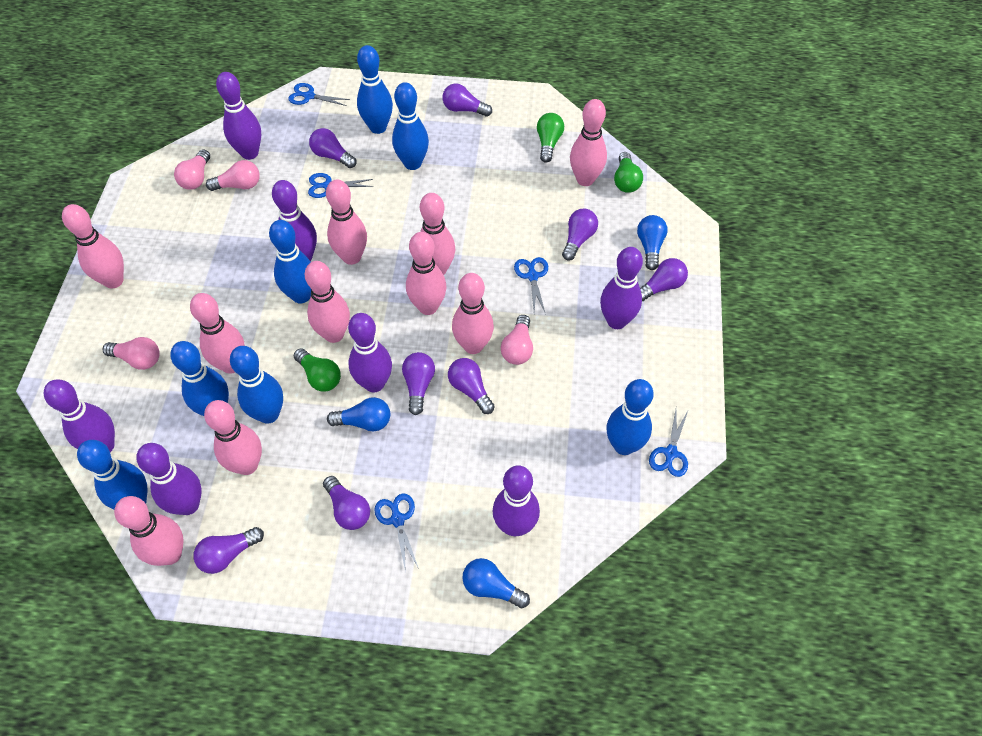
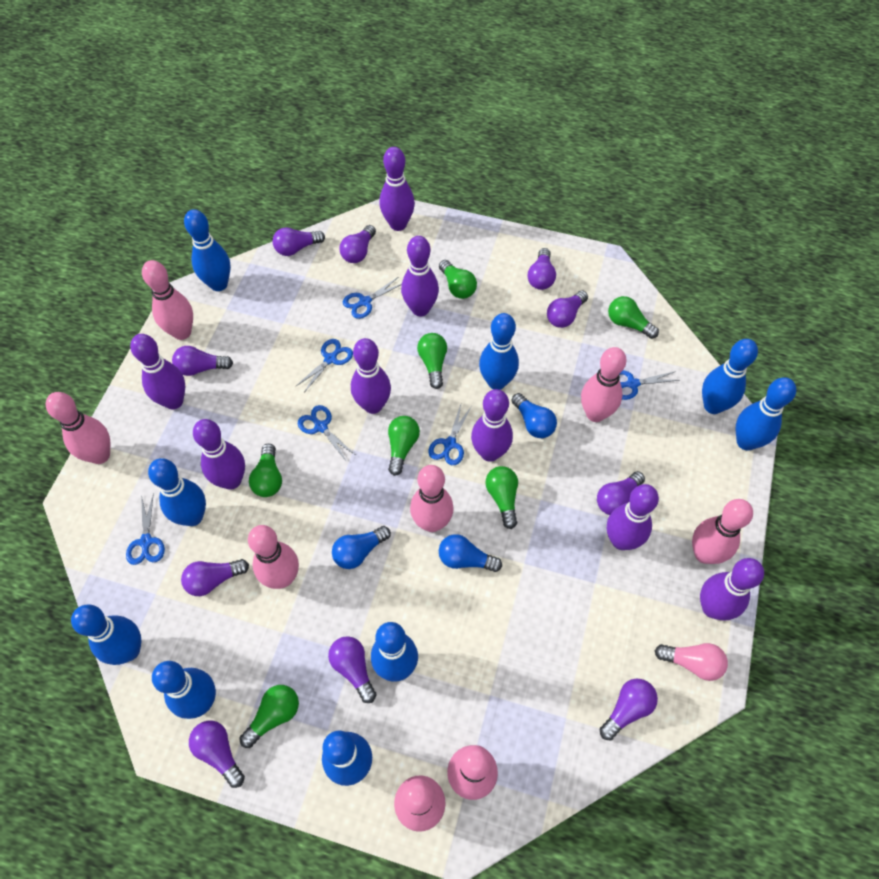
blue bowling pin: 7 -> 9
blue scissors: 5 -> 6
green light bulb: 3 -> 7
pink bowling pin: 10 -> 8
pink light bulb: 4 -> 1
purple bowling pin: 7 -> 8
purple light bulb: 8 -> 10

